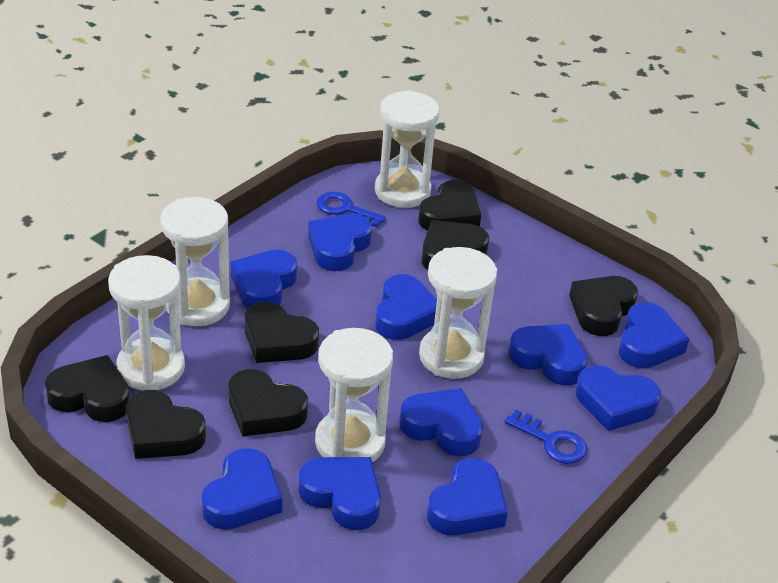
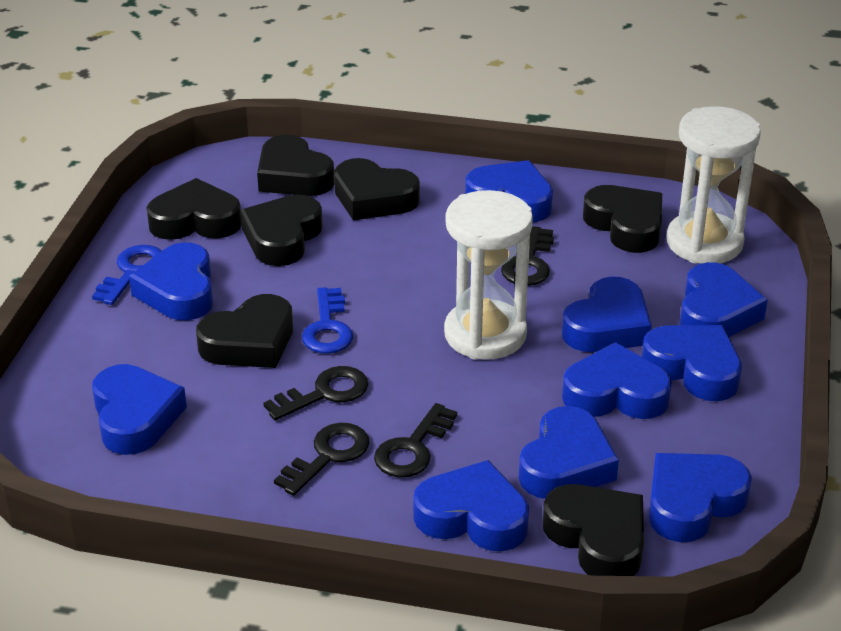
black key: 0 -> 4
white hourglass: 5 -> 2

